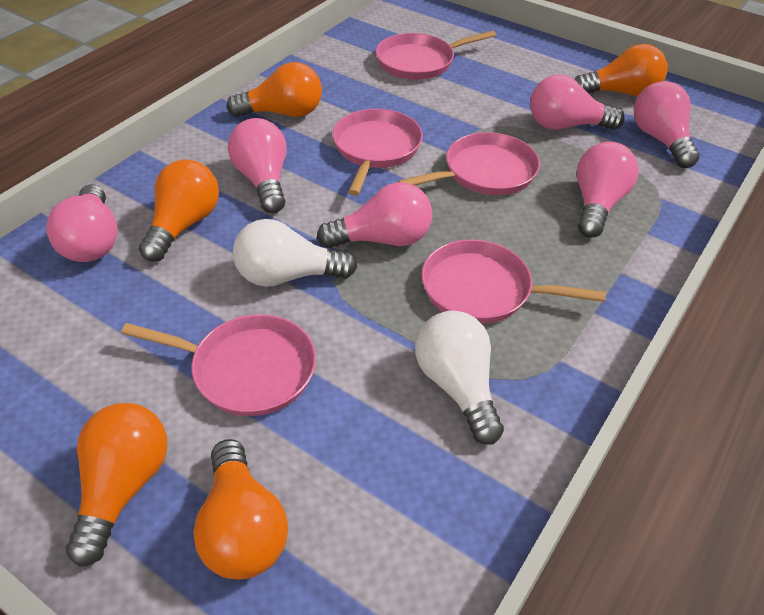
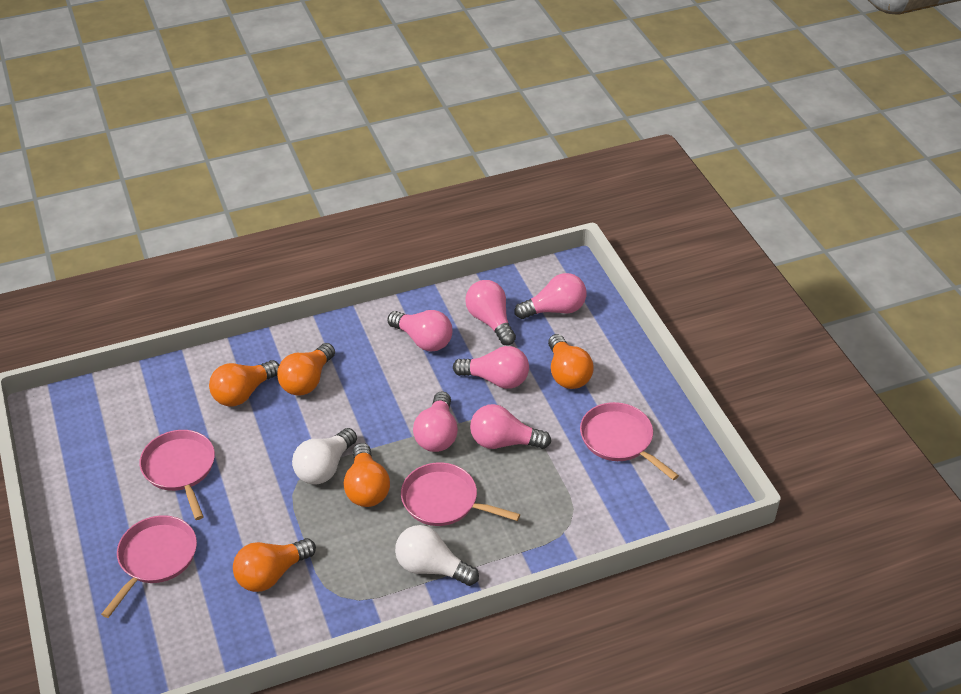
pink pan: 5 -> 4

